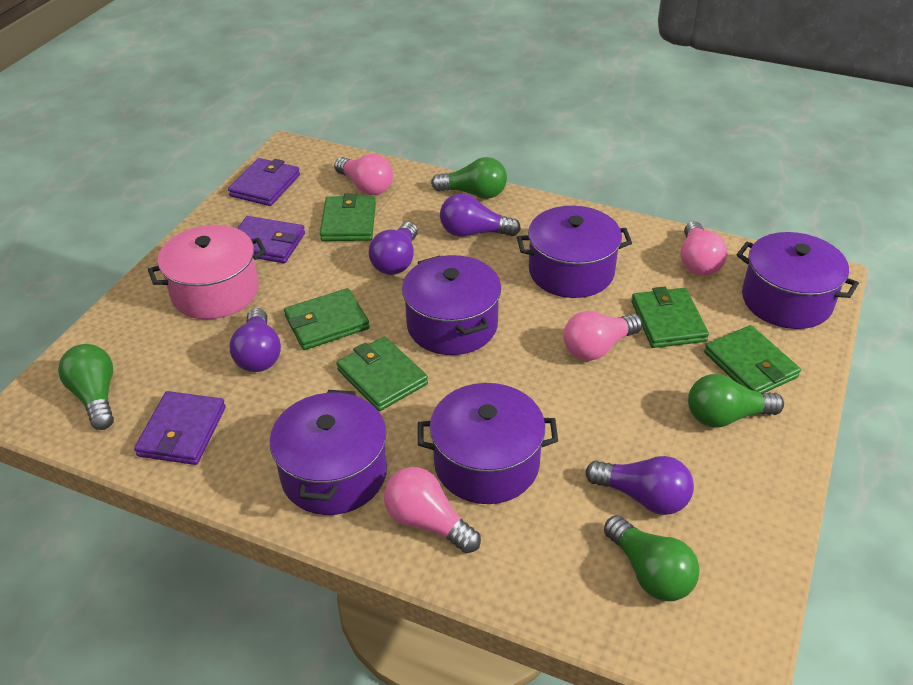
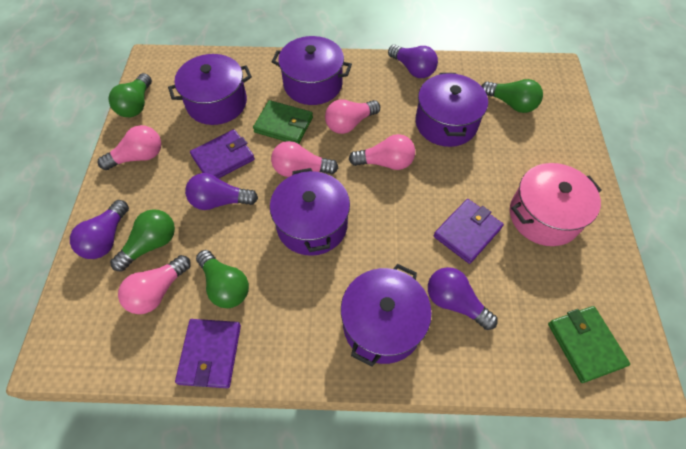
green wallet: 5 -> 2
pink light bulb: 4 -> 5

